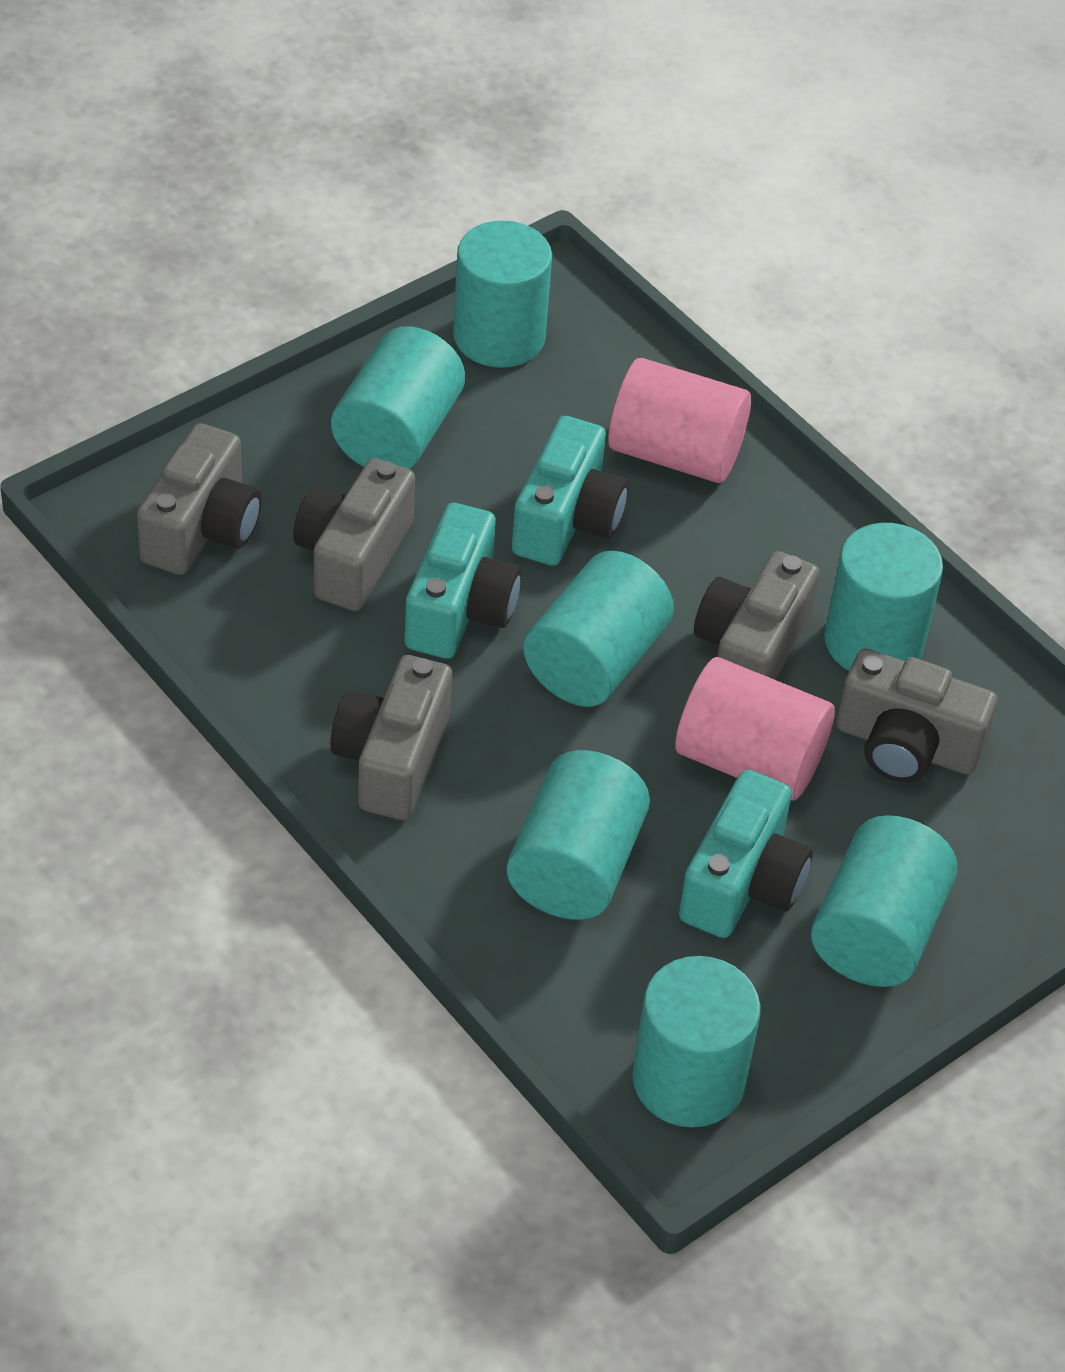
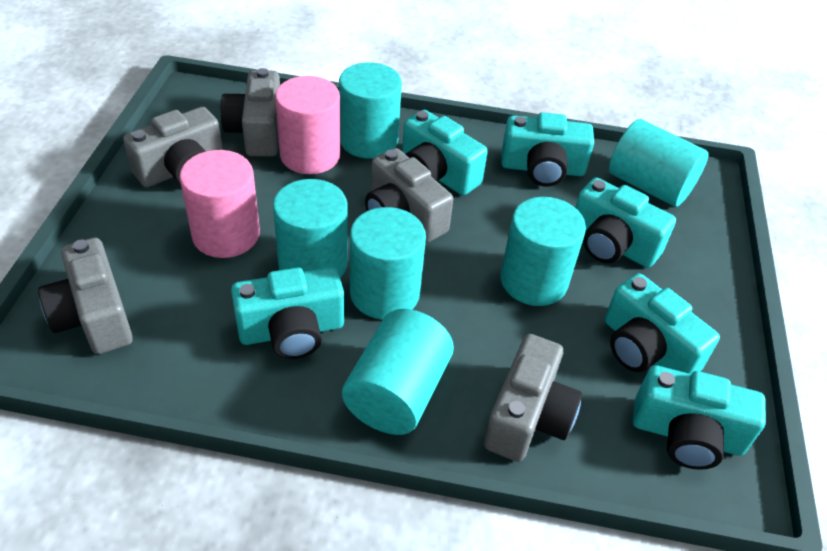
turquoise camera: 3 -> 6
turquoise cylinder: 7 -> 6

